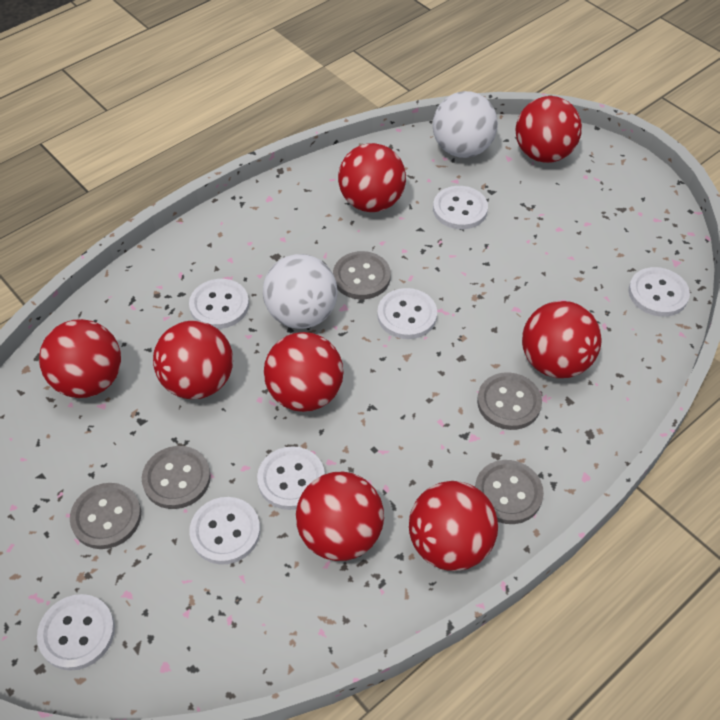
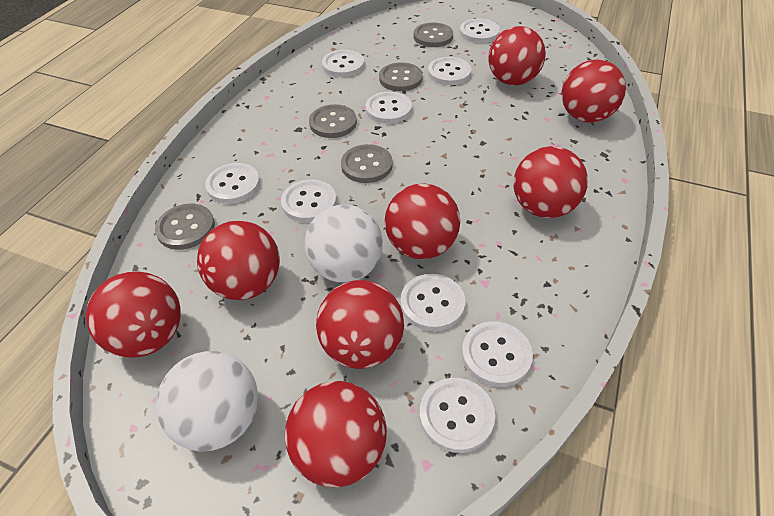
white button: 7 -> 9

